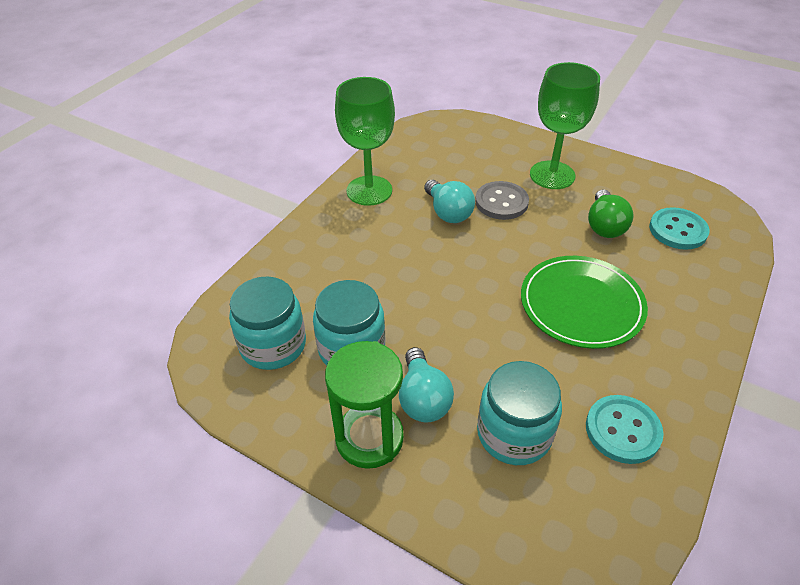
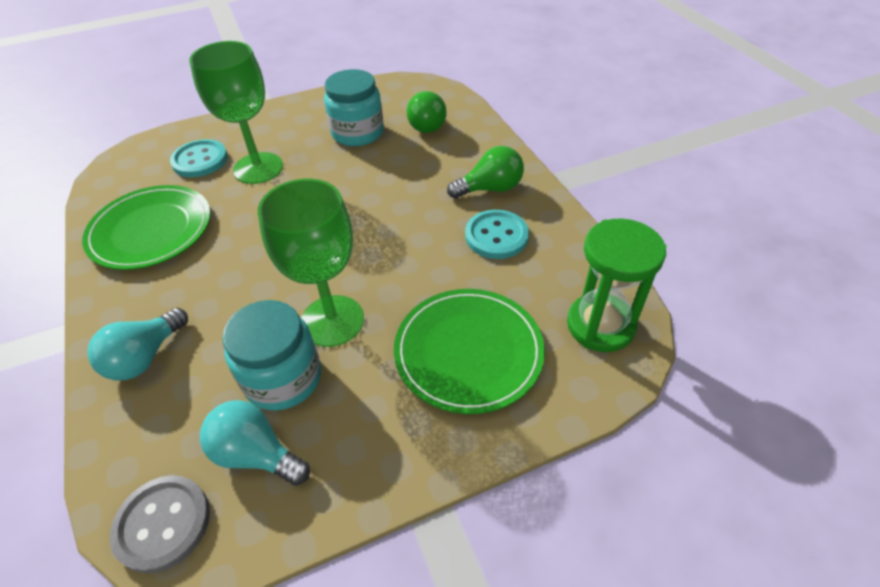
green light bulb: 1 -> 2
green plate: 1 -> 2
turquoise jar: 3 -> 2

